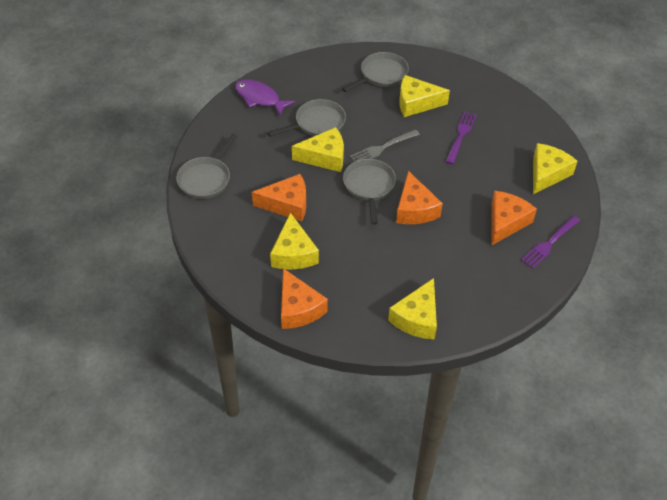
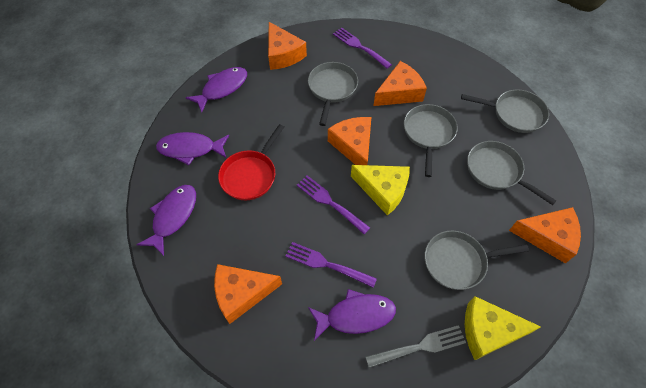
grey pan: 4 -> 5
orange cheese: 4 -> 5
purple fish: 1 -> 4
purple fork: 2 -> 3
red pan: 0 -> 1
yellow cheese: 5 -> 2

